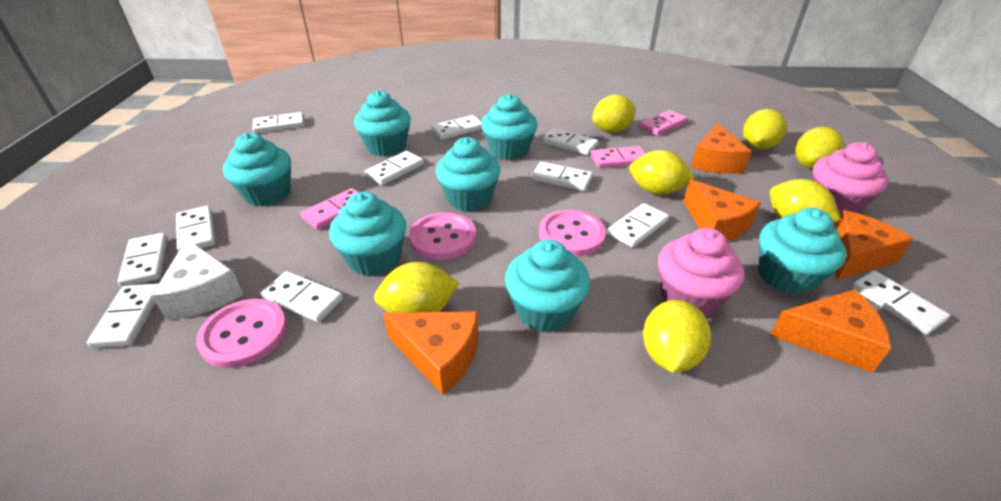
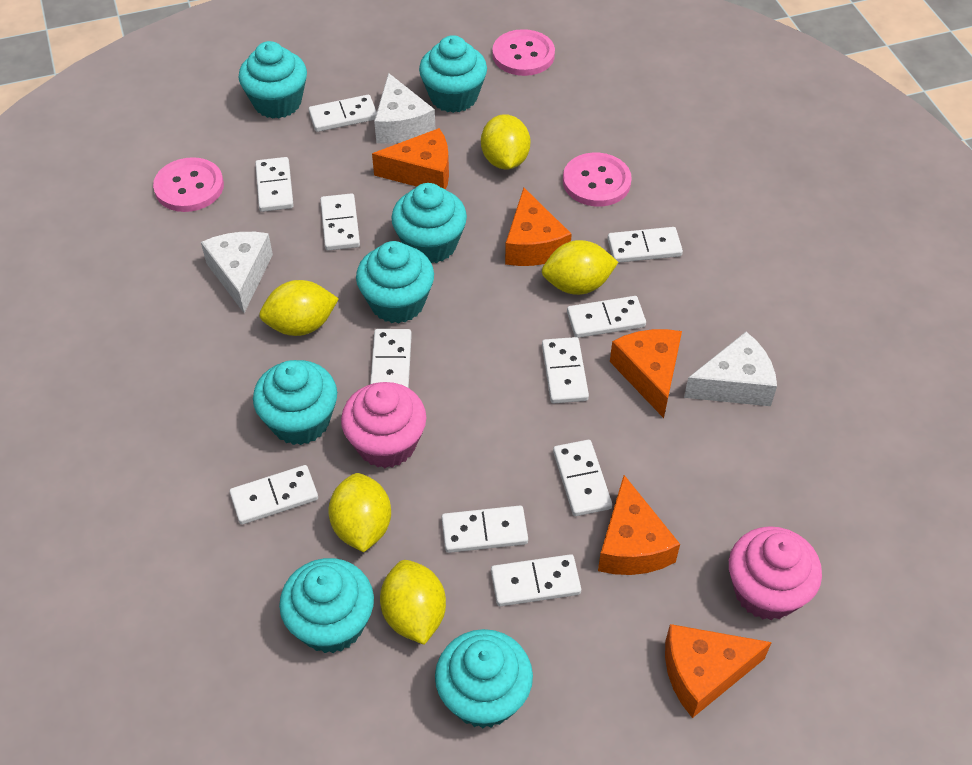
pink domino: 3 -> 0
white cheese: 1 -> 3
yellow lemon: 7 -> 5

